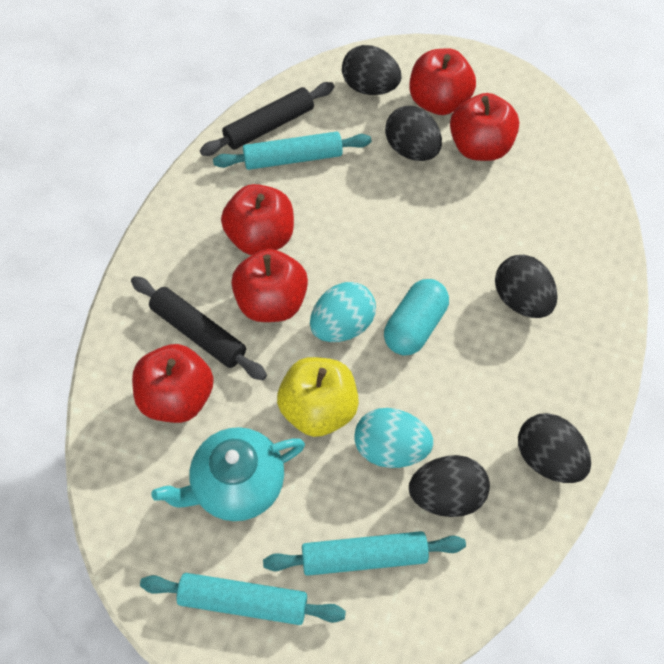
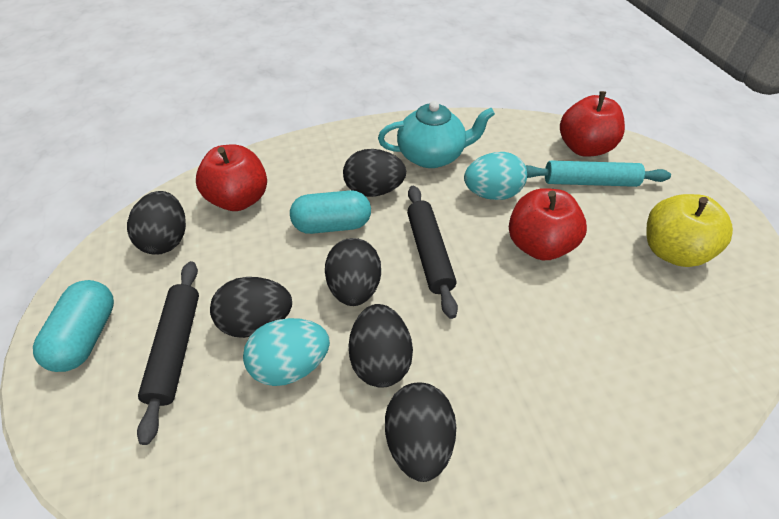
black egg: 5 -> 6
red apple: 5 -> 3
turquoise capsule: 1 -> 2
turquoise rolling pin: 3 -> 1

